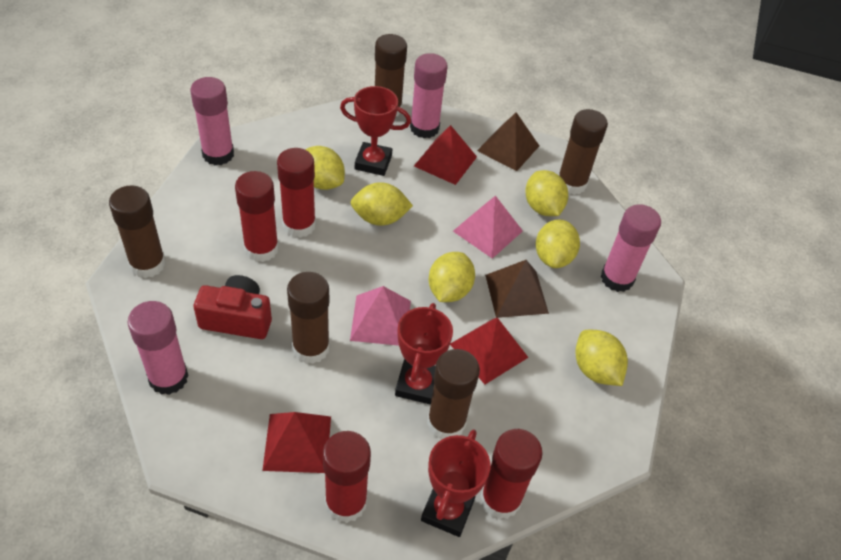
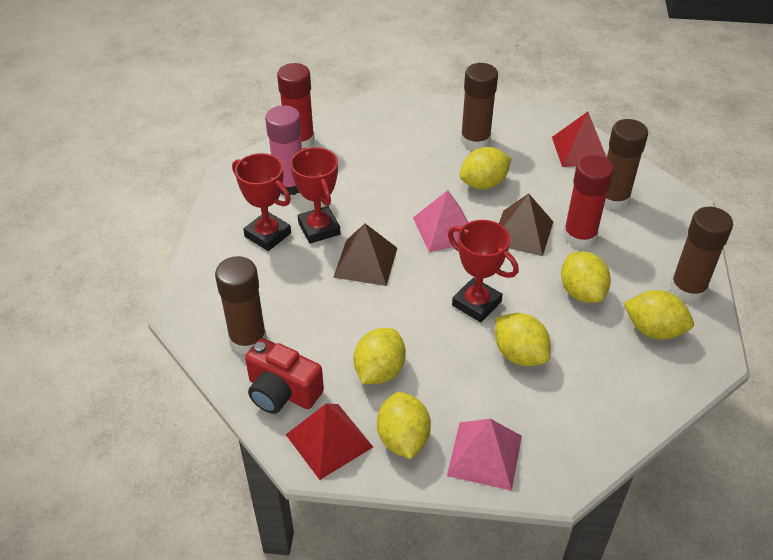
brown glue stick: 5 -> 4
pink glue stick: 4 -> 1
red glue stick: 4 -> 2
red pyramid: 3 -> 2

